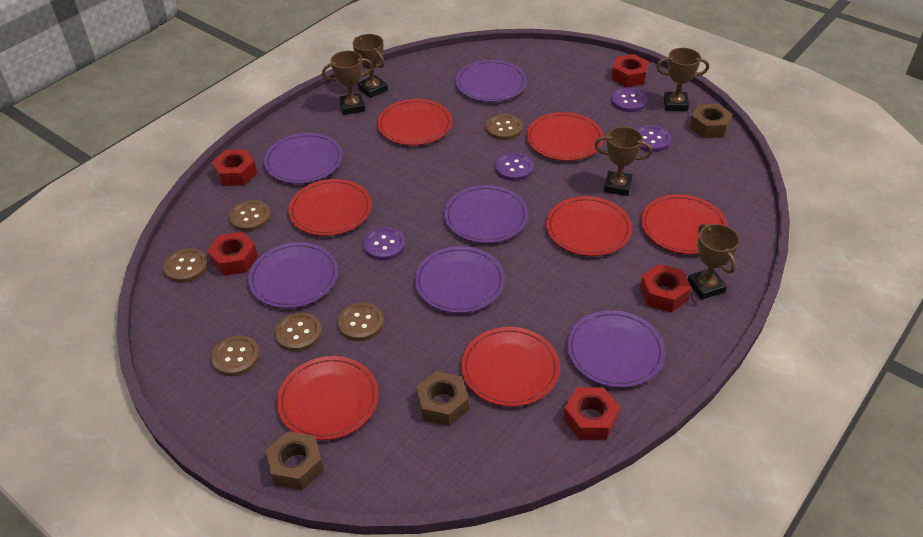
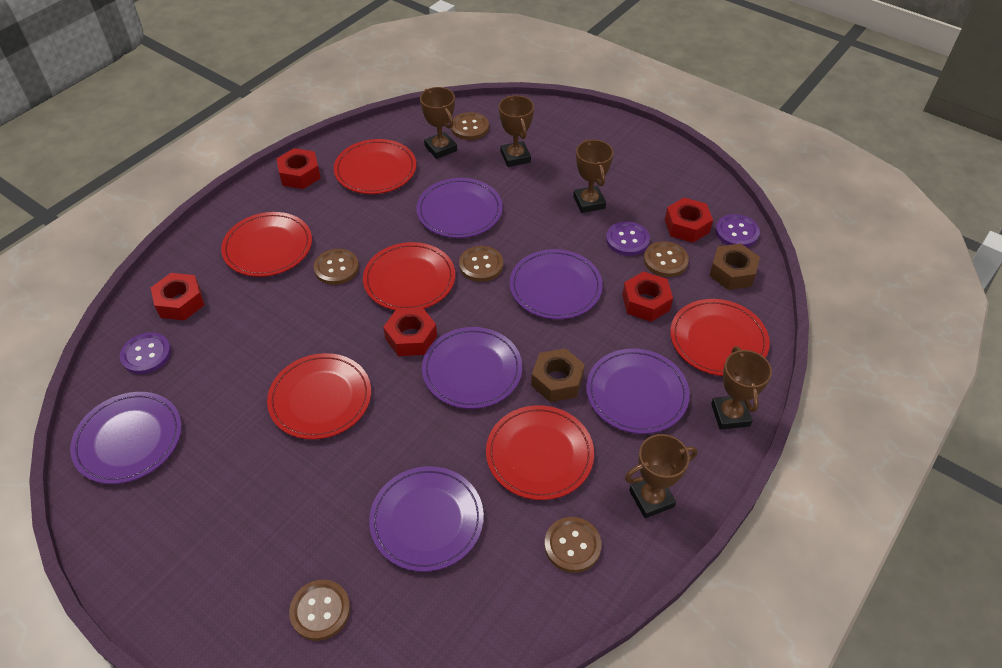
brown nut: 3 -> 2
purple button: 4 -> 3
red plate: 7 -> 6

